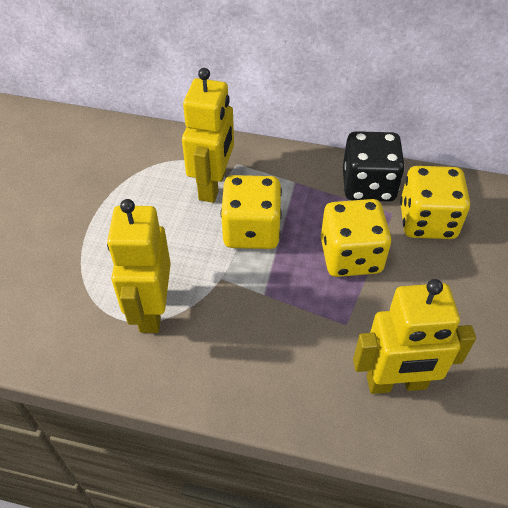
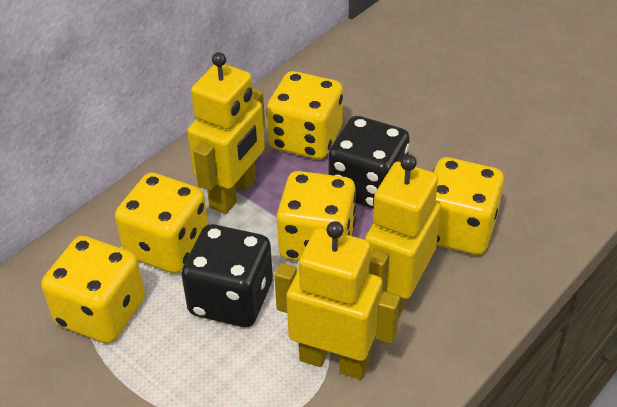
black dice: 1 -> 2
yellow dice: 3 -> 5

